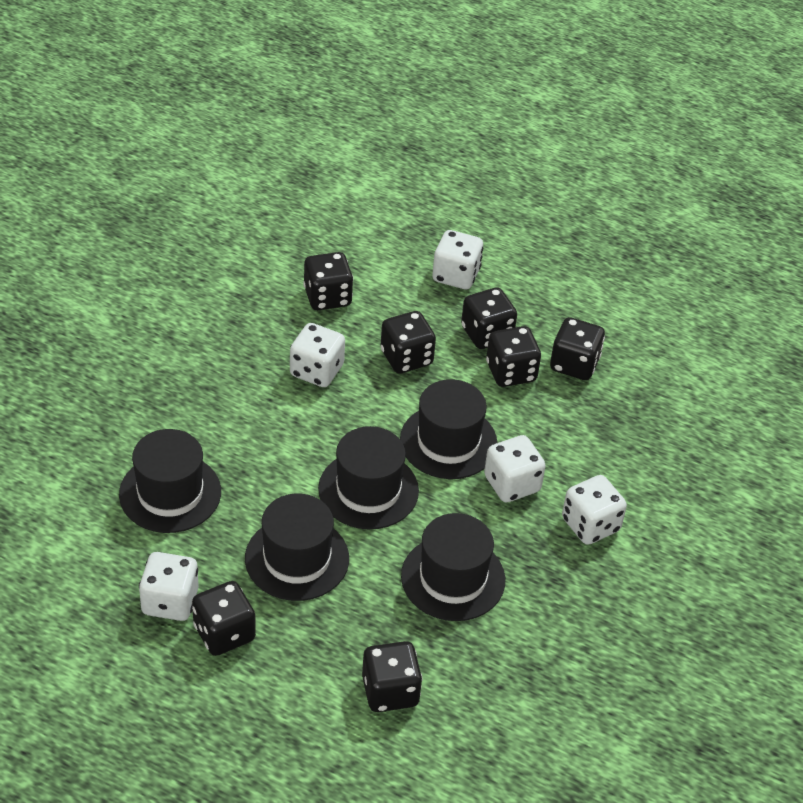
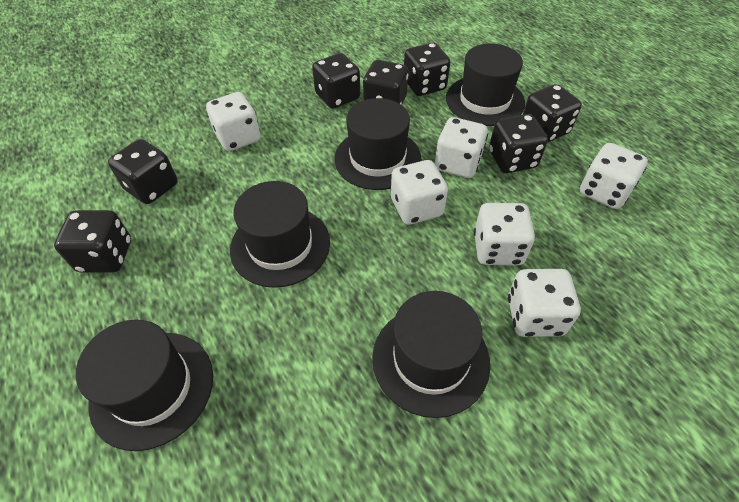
white dice: 5 -> 6

